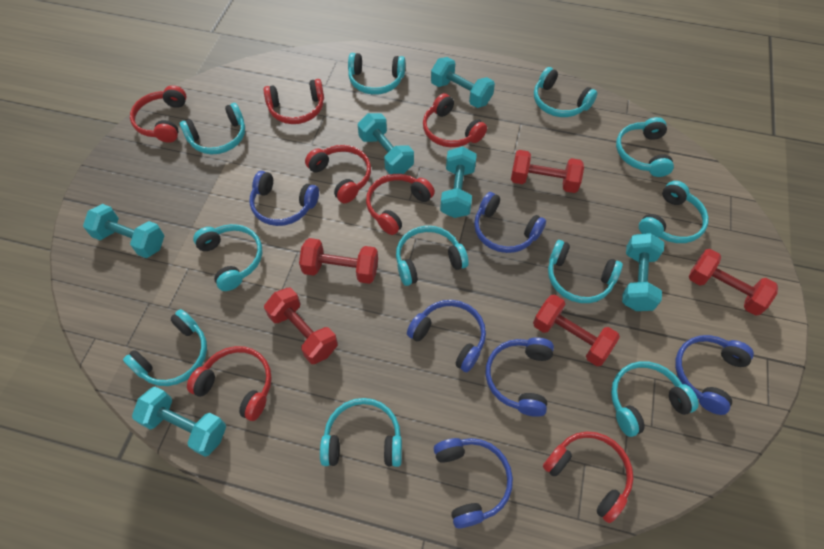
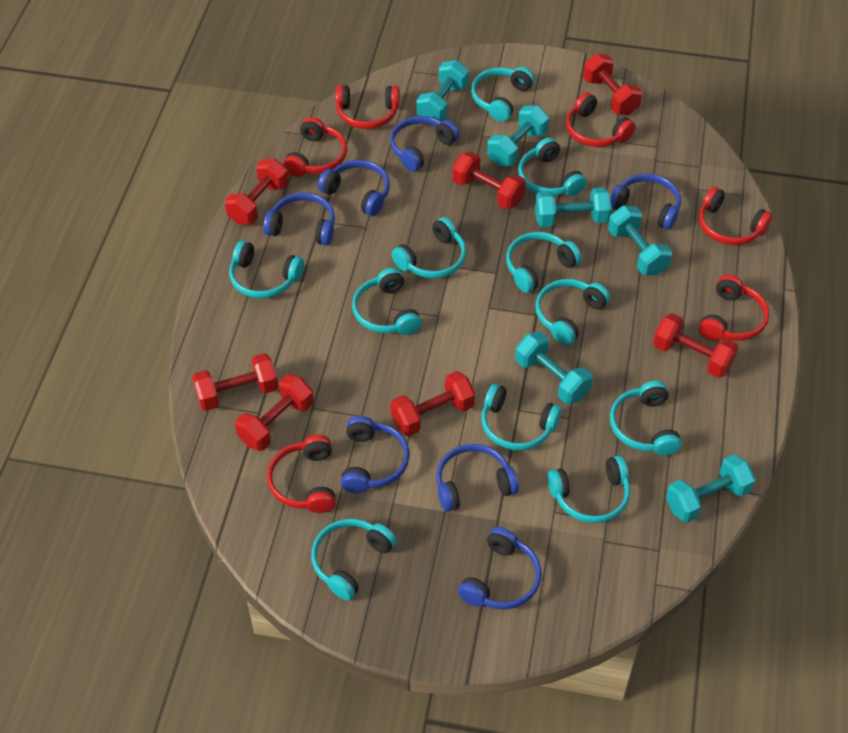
blue headphones: 6 -> 7
red dumbbell: 5 -> 7
red headphones: 7 -> 6

